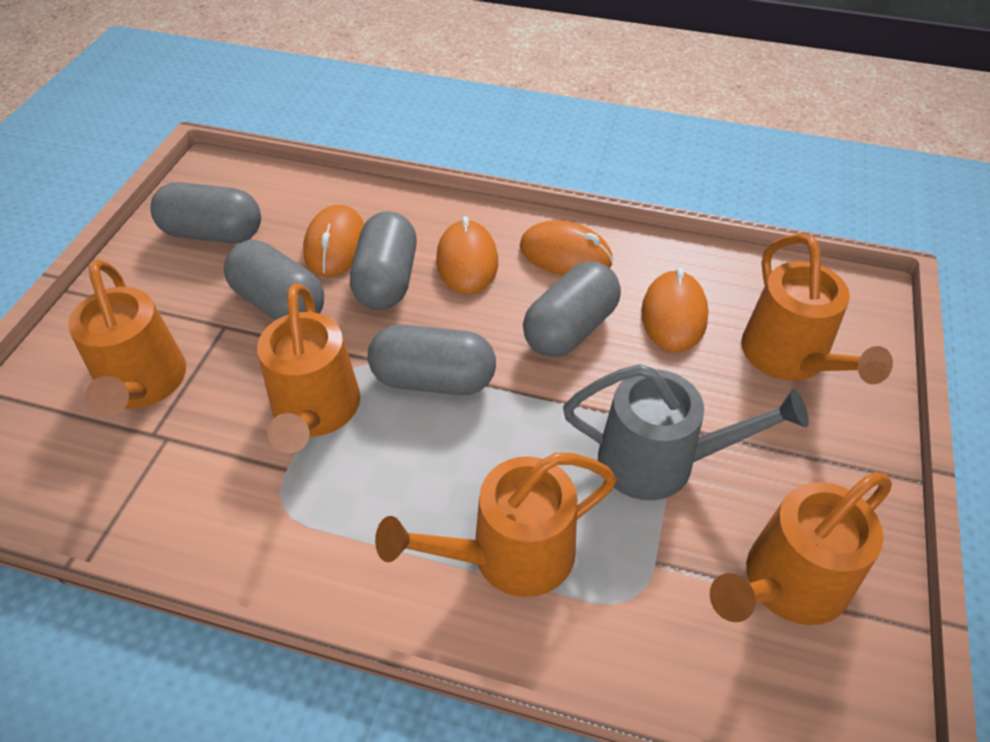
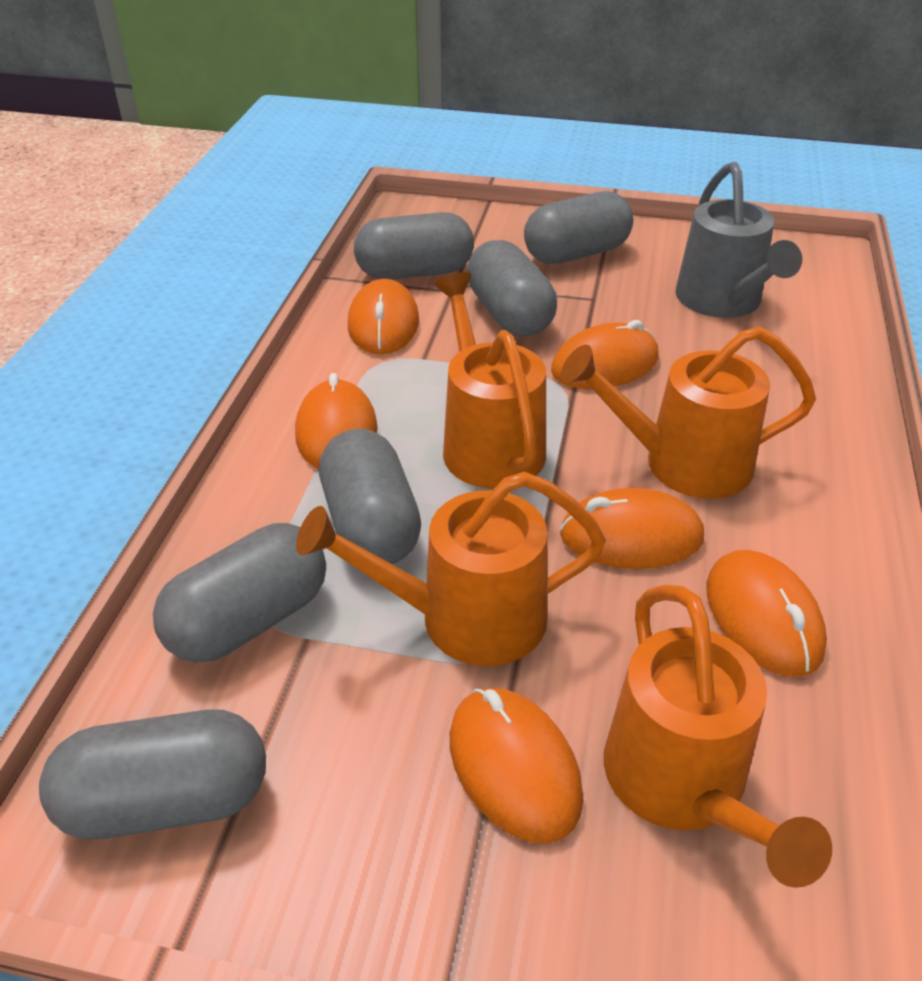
grey capsule: 5 -> 6
orange mouse: 4 -> 6
orange watering can: 5 -> 4

